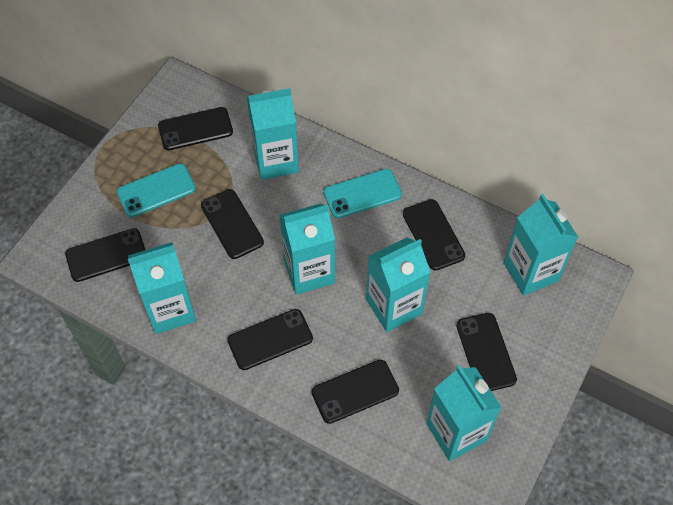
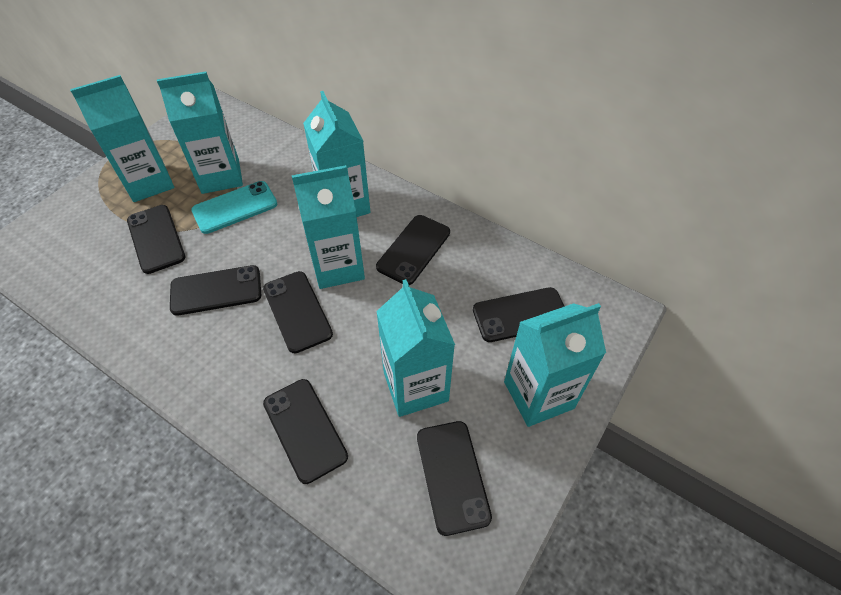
turquoise phone: 2 -> 1

